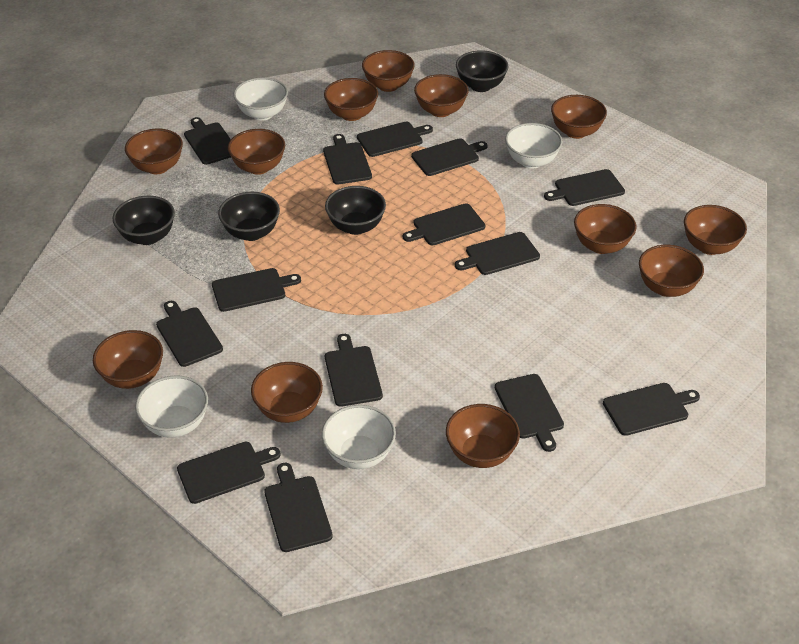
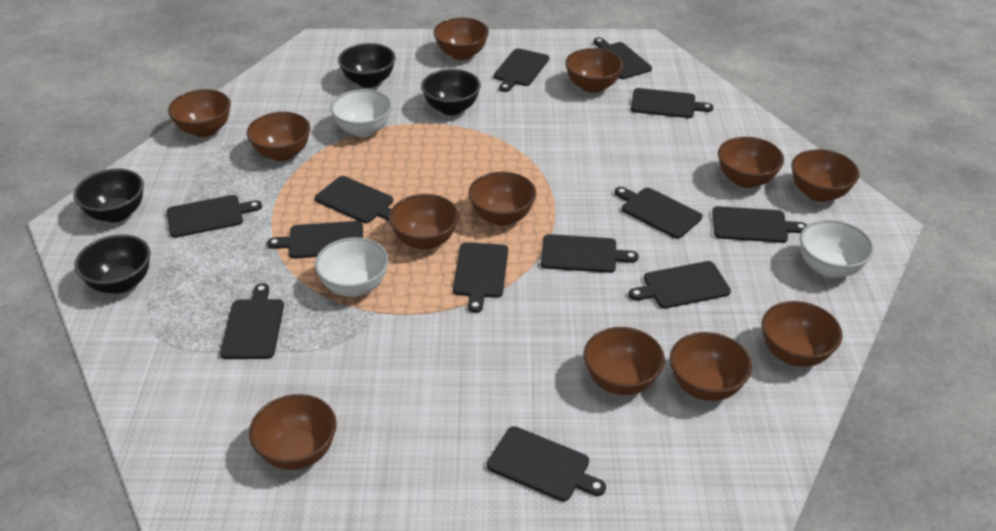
black cutting board: 14 -> 13
white bowl: 4 -> 3

